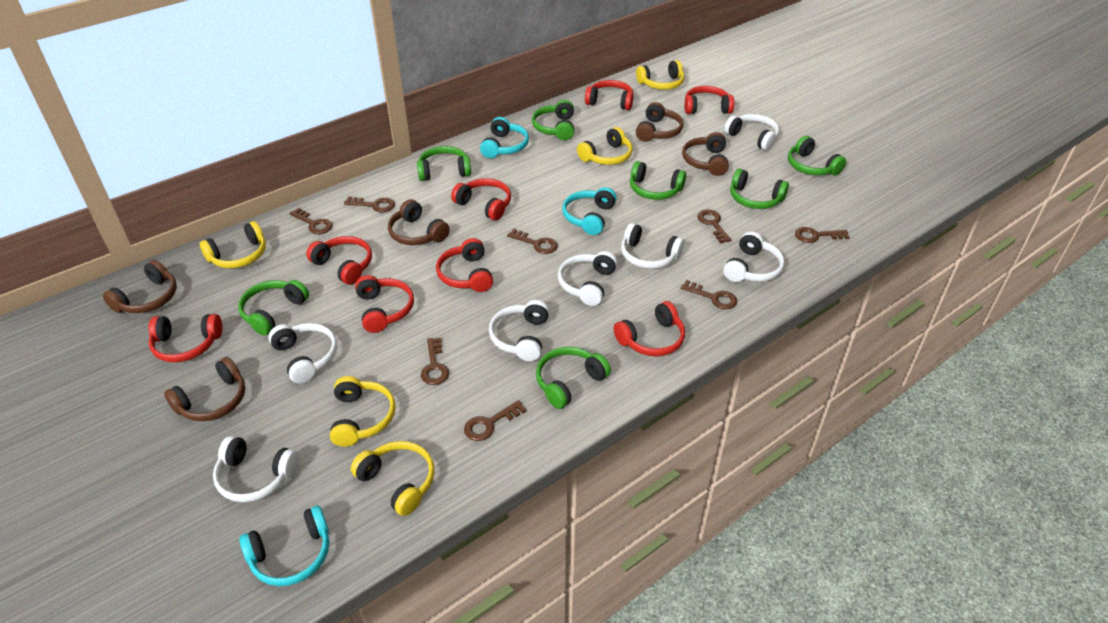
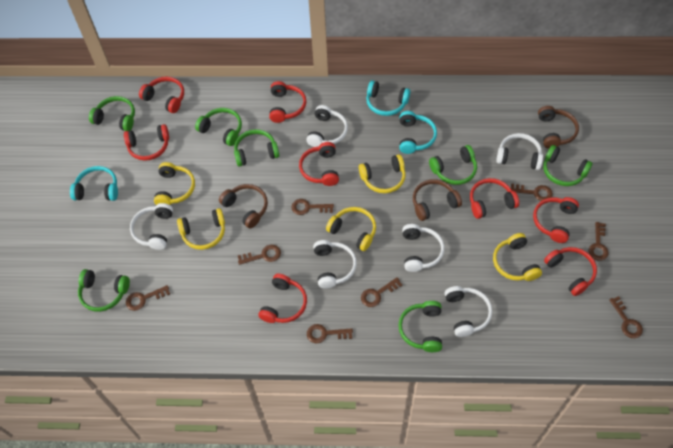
brown headphones: 5 -> 3
white headphones: 7 -> 6

